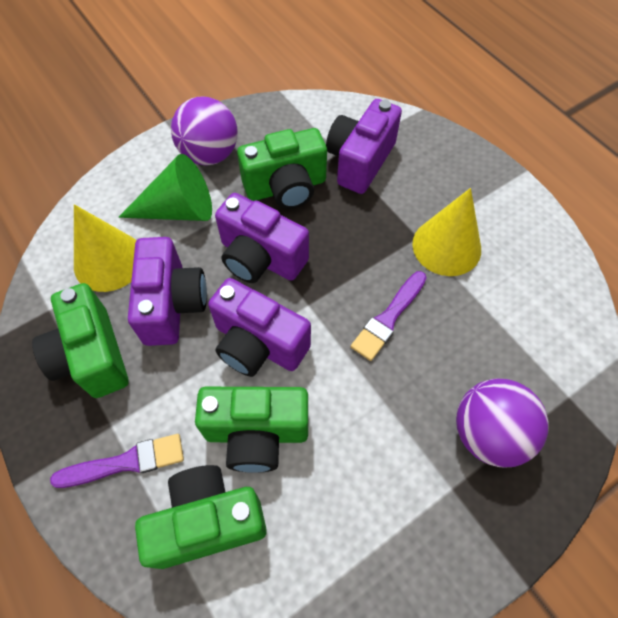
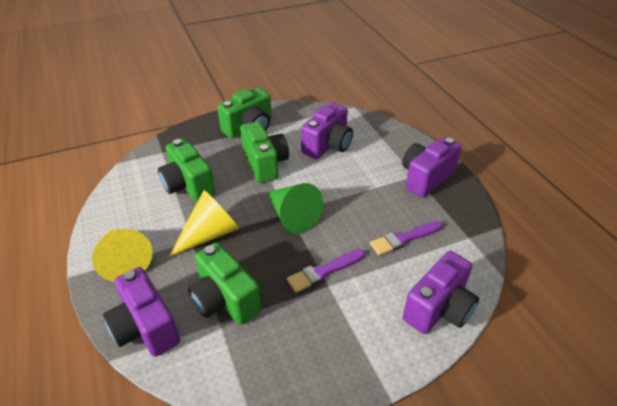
purple ball: 2 -> 0

